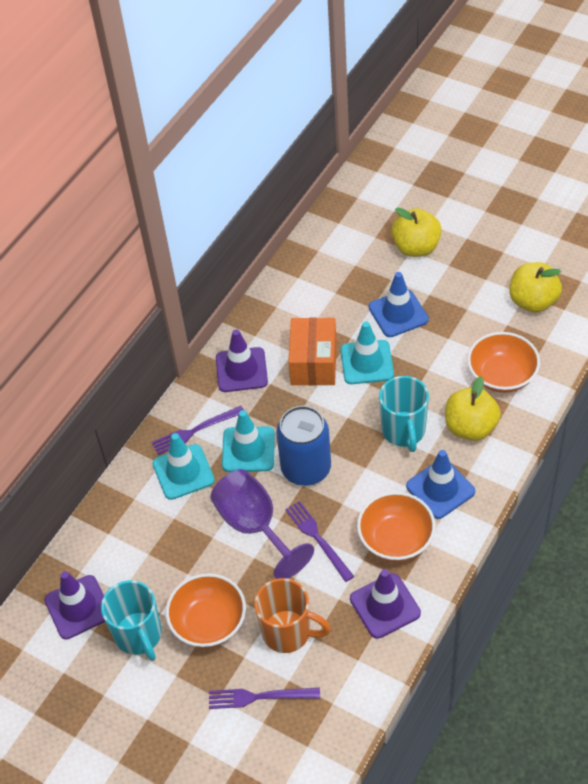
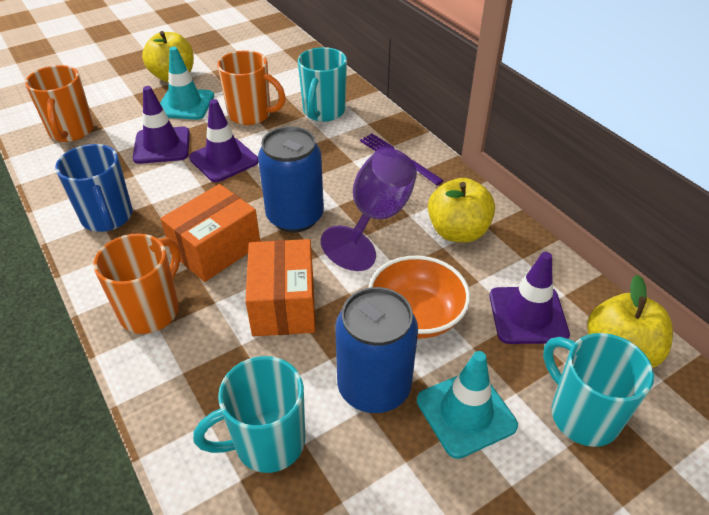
blue can: 1 -> 2
blue mug: 0 -> 1
blue traffic cone: 2 -> 0
orange bowl: 3 -> 1
orange box: 1 -> 2
orange mug: 1 -> 3
purple fork: 3 -> 1
turquoise mug: 2 -> 3
turquoise traffic cone: 3 -> 2

